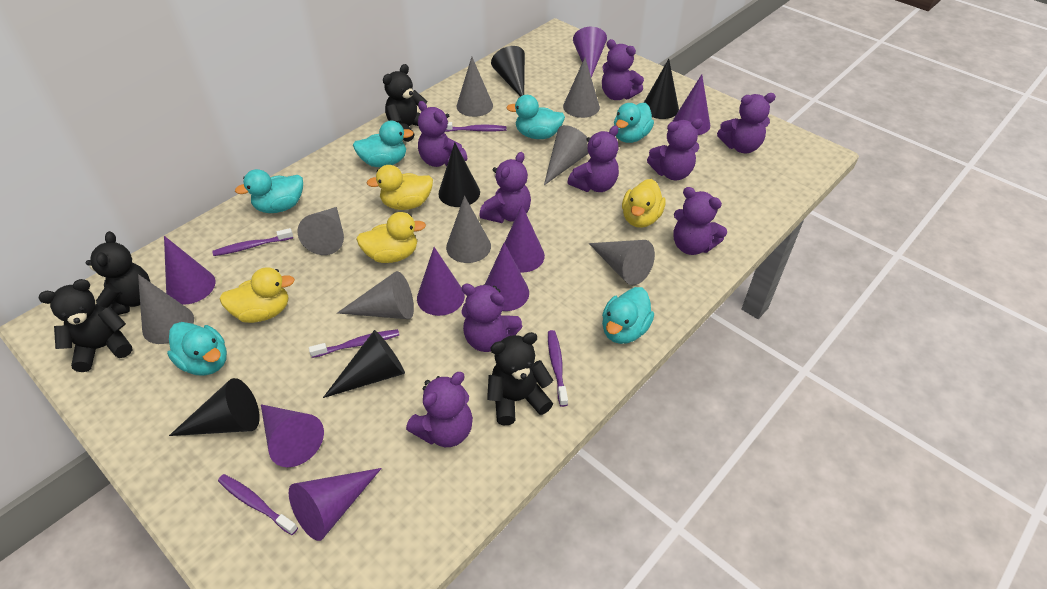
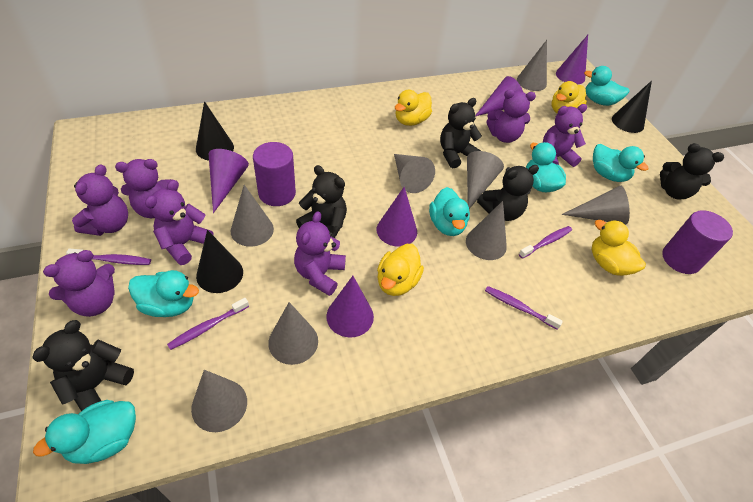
black cone: 5 -> 3
black teddy bear: 4 -> 5
purple cone: 8 -> 5
purple cylinder: 0 -> 2
purple teddy bear: 9 -> 7
purple toothbrush: 5 -> 4

